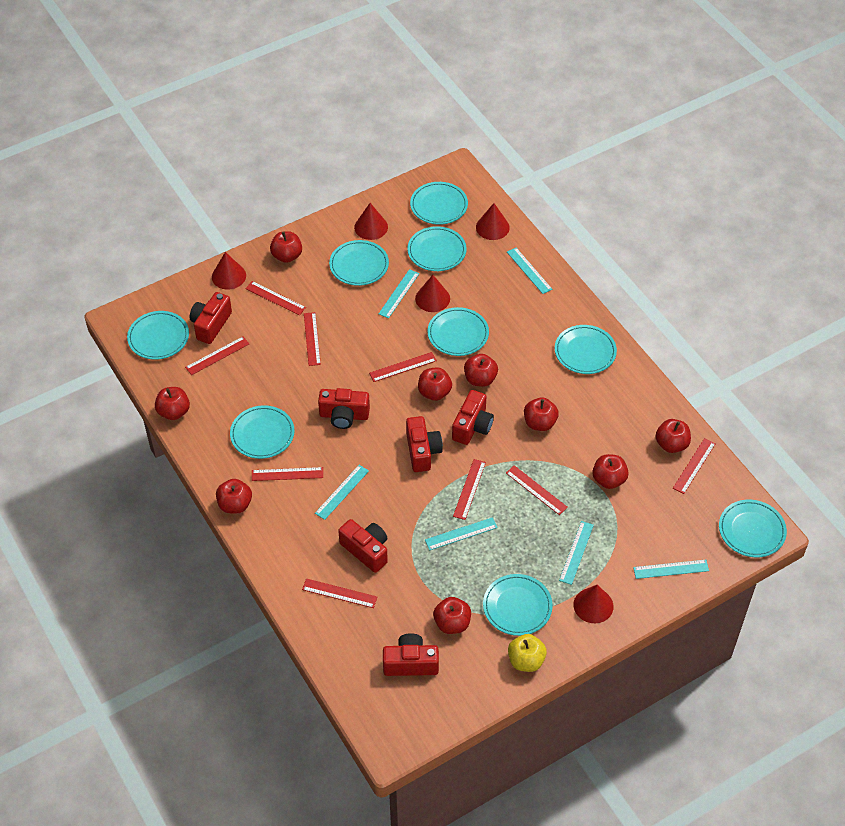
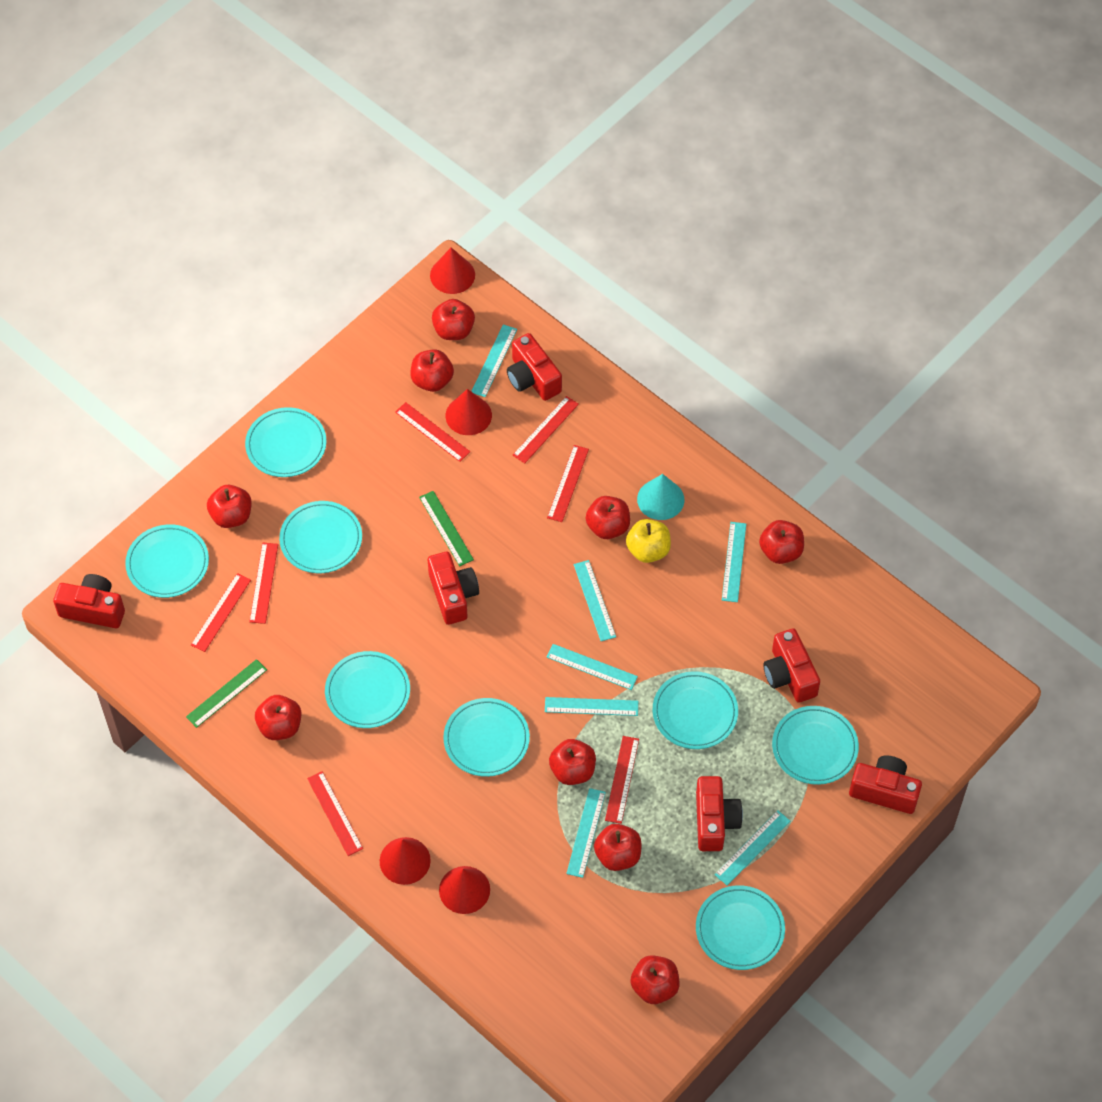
green ruler: 0 -> 2
red cone: 5 -> 4
red ruler: 9 -> 7
turquoise cone: 0 -> 1
turquoise plate: 9 -> 8
turquoise ruler: 6 -> 7

